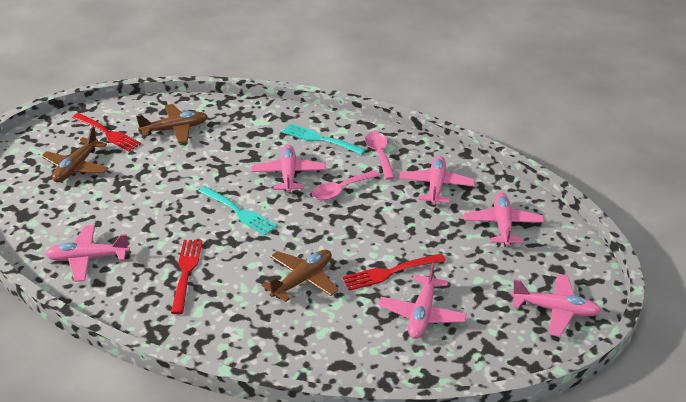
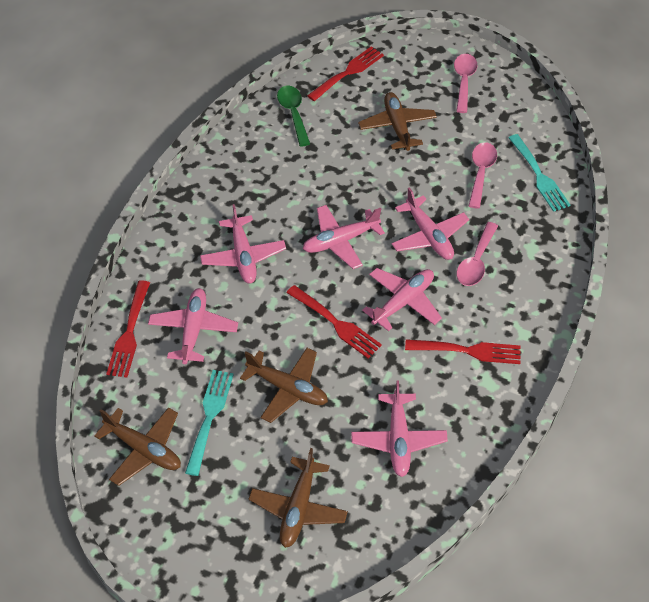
brown plane: 3 -> 4
green spoon: 0 -> 1
pink spoon: 2 -> 3
red fork: 3 -> 4

